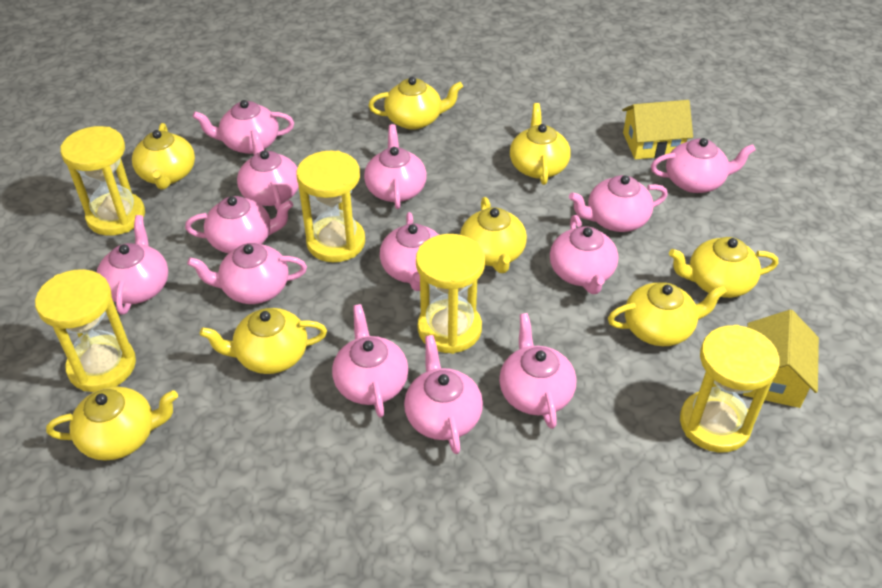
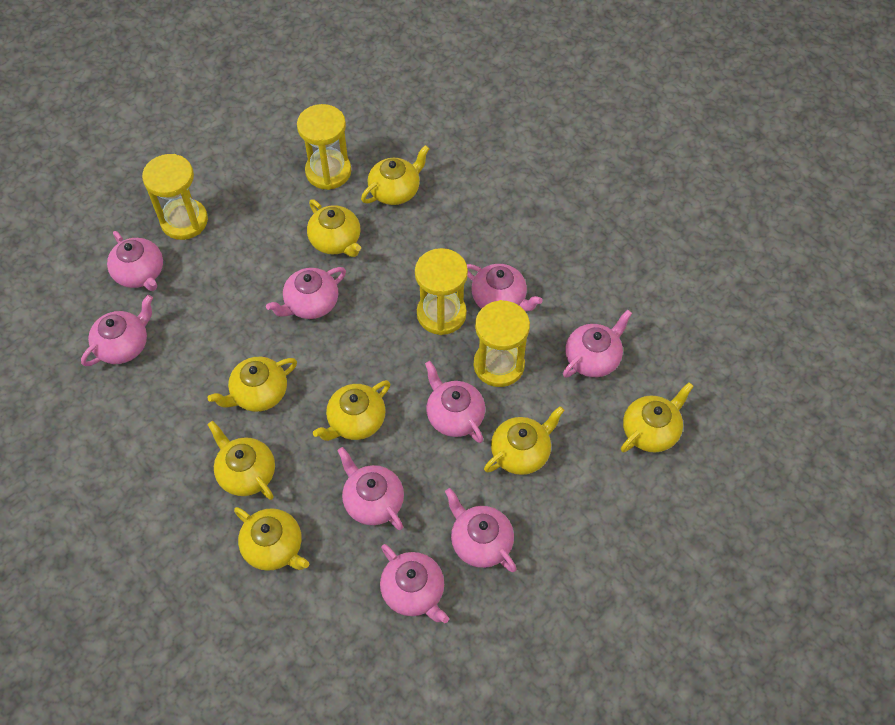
pink teapot: 13 -> 9
yellow hourglass: 5 -> 4
yellow house: 2 -> 0

